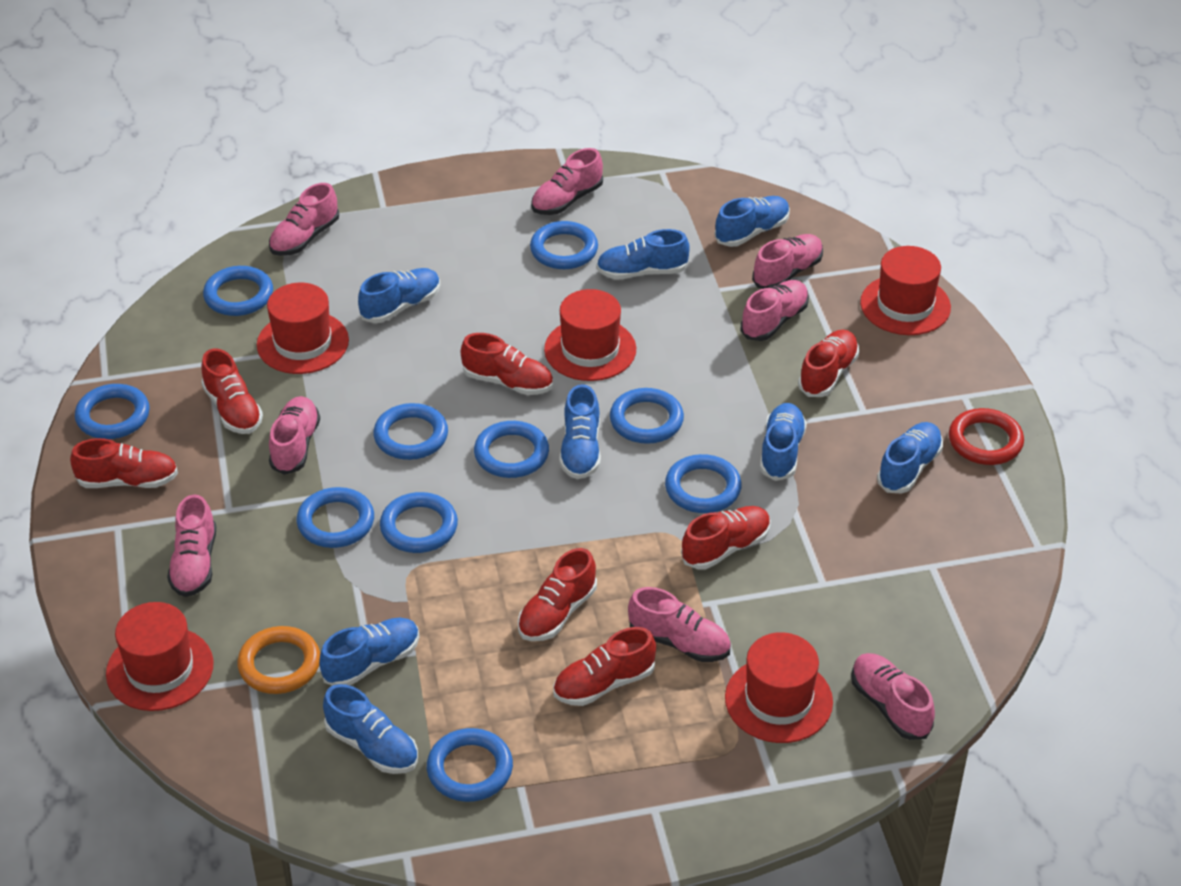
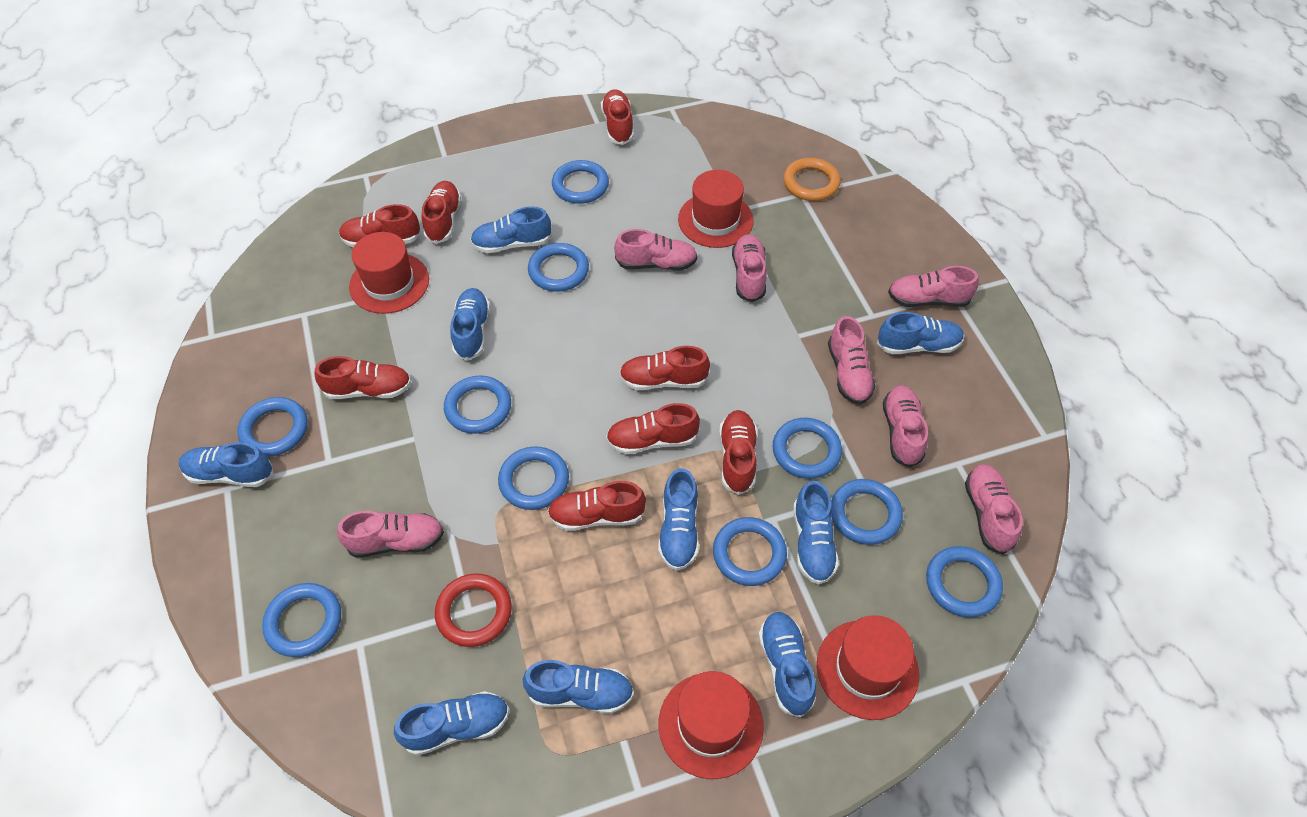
blue shoe: 8 -> 9
pink shoe: 8 -> 7
red hat: 5 -> 4
red shoe: 7 -> 8

